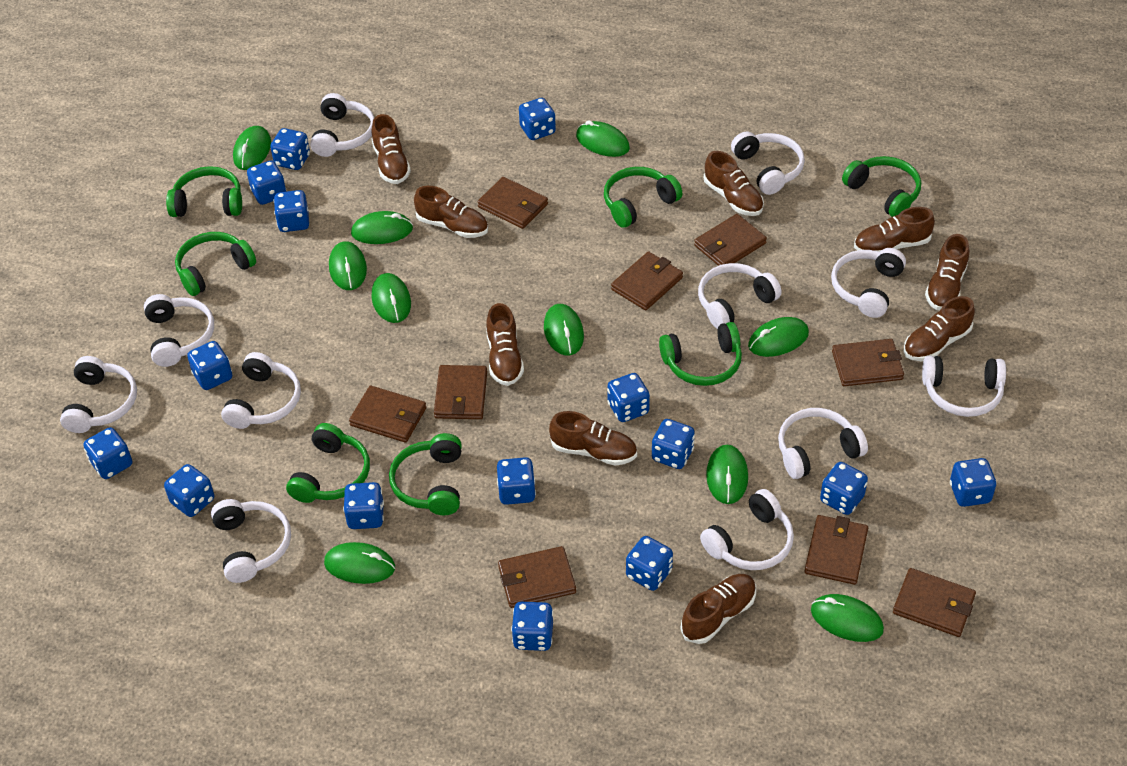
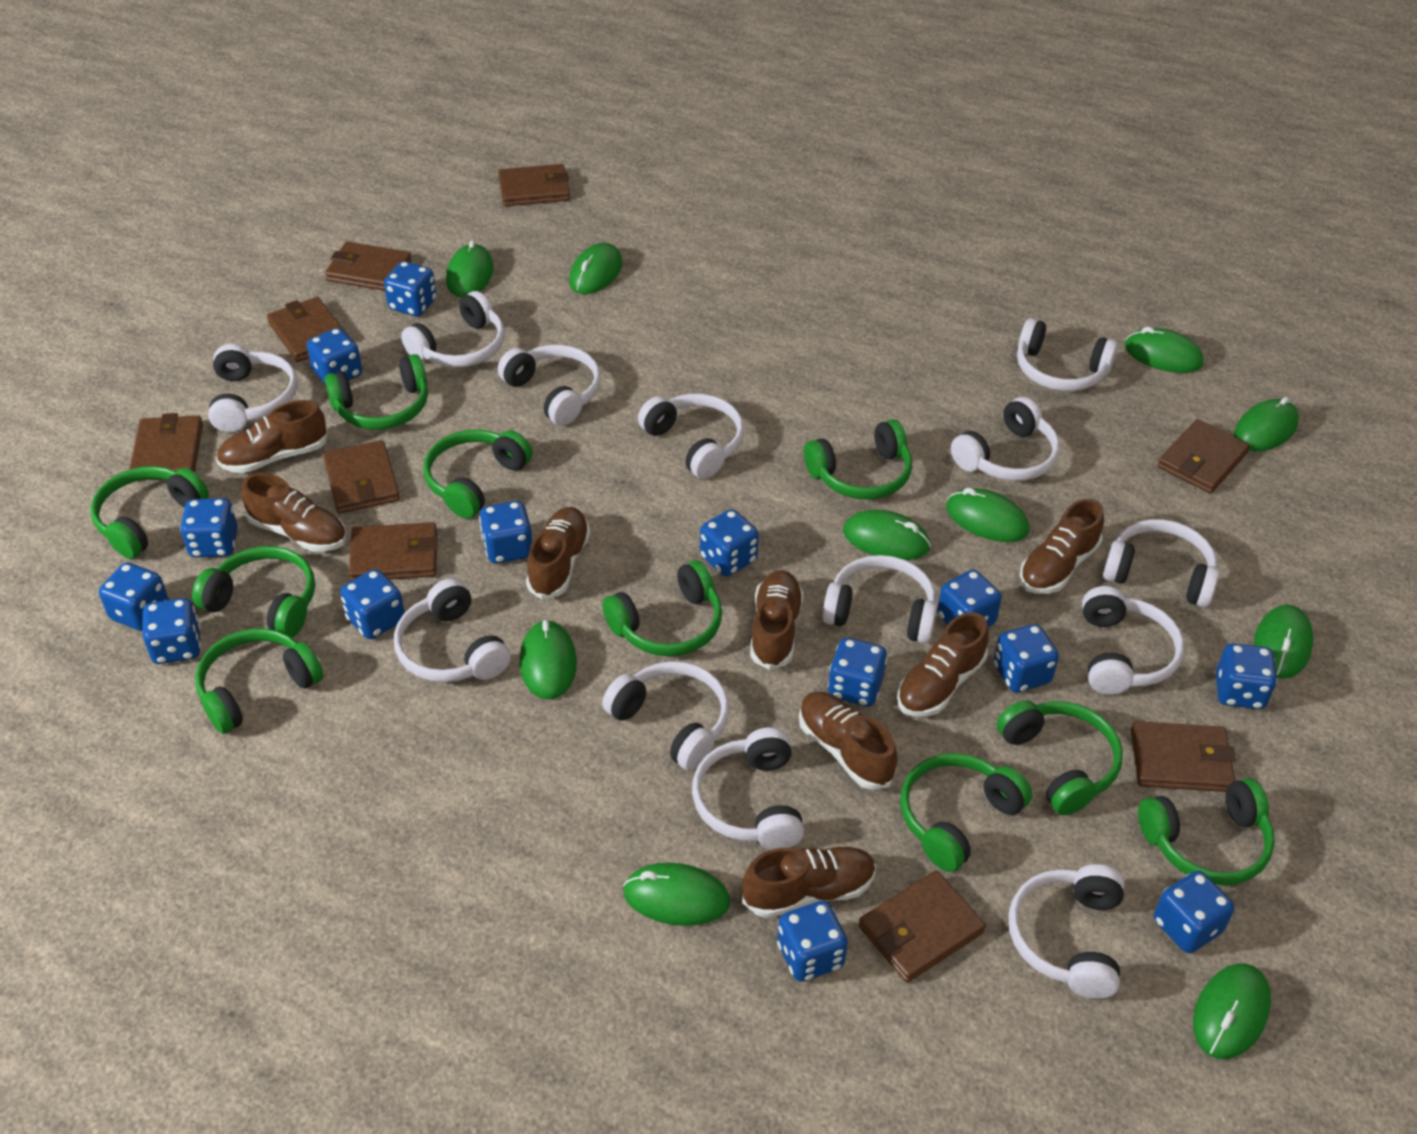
blue dice: 15 -> 14
brown shoe: 9 -> 8
green headphones: 7 -> 10
white headphones: 11 -> 13

